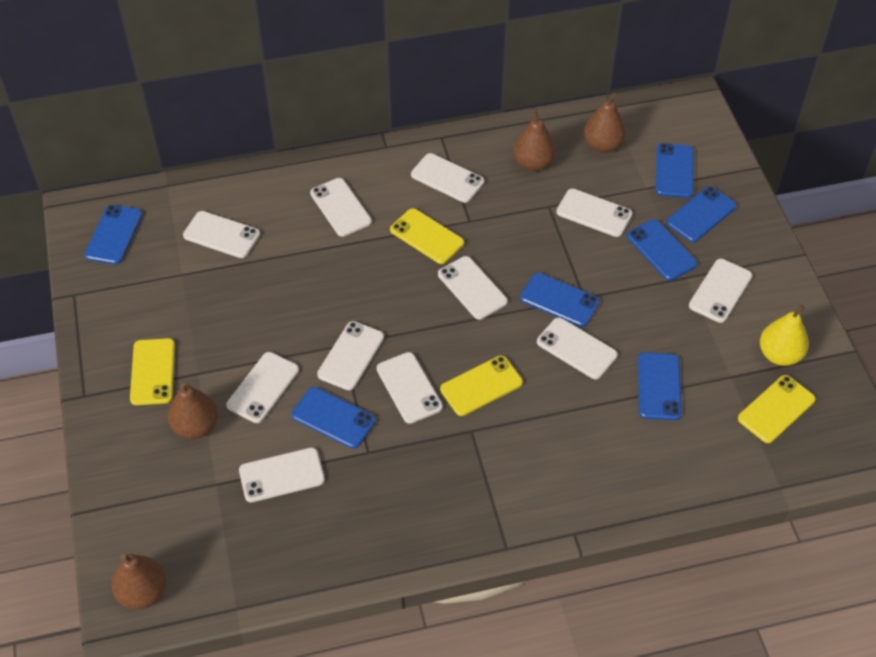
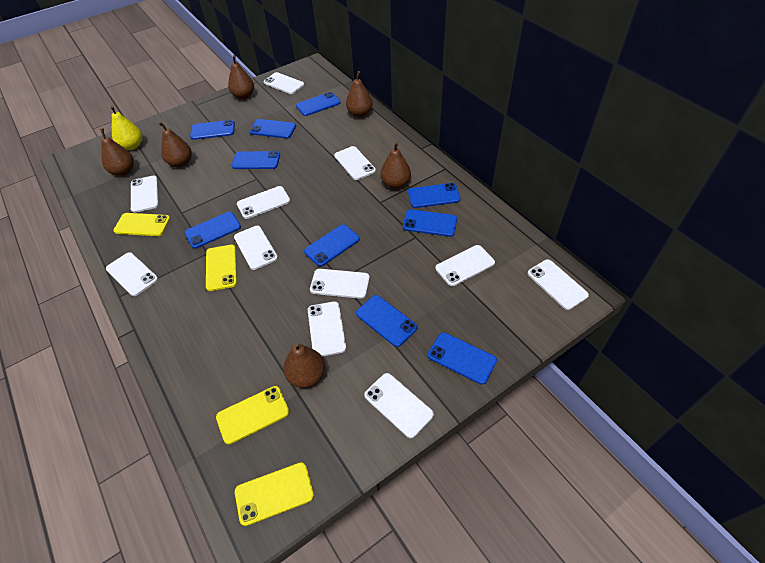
blue phone: 7 -> 10
brown pear: 4 -> 6

